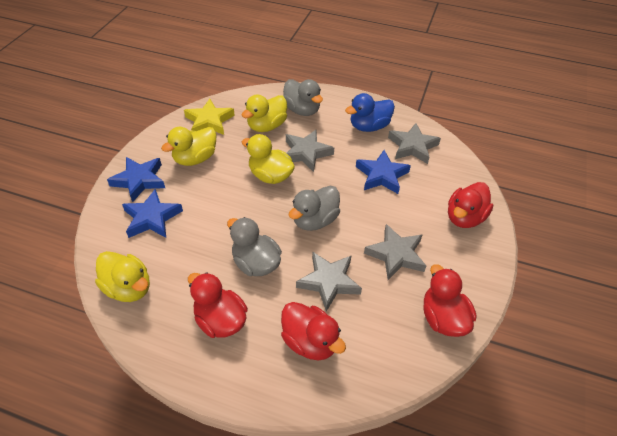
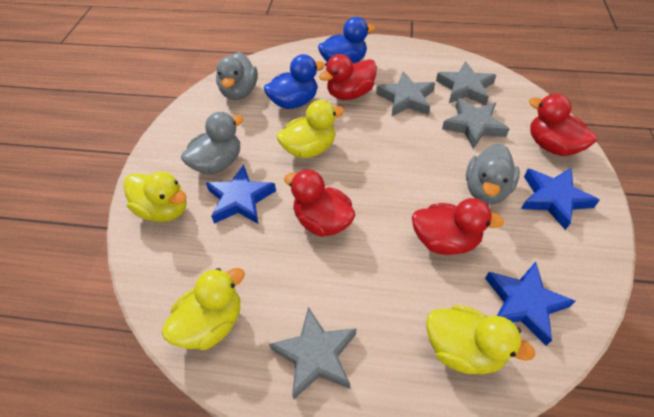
blue duck: 1 -> 2
yellow star: 1 -> 0

